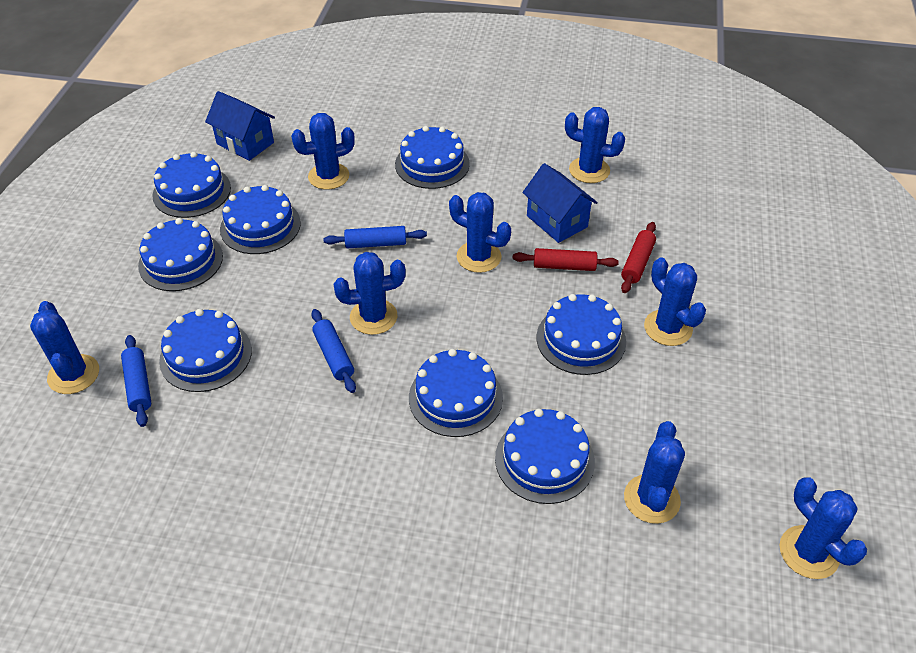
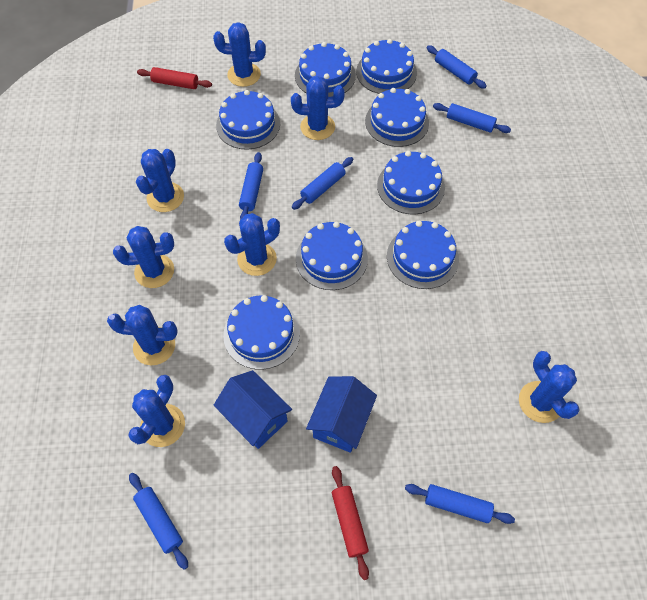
blue rolling pin: 3 -> 6

